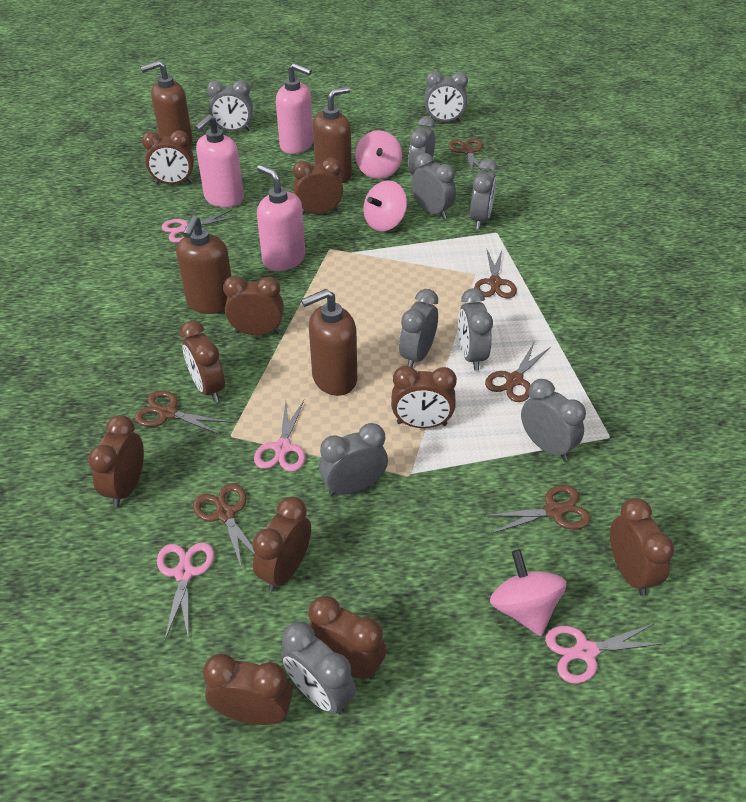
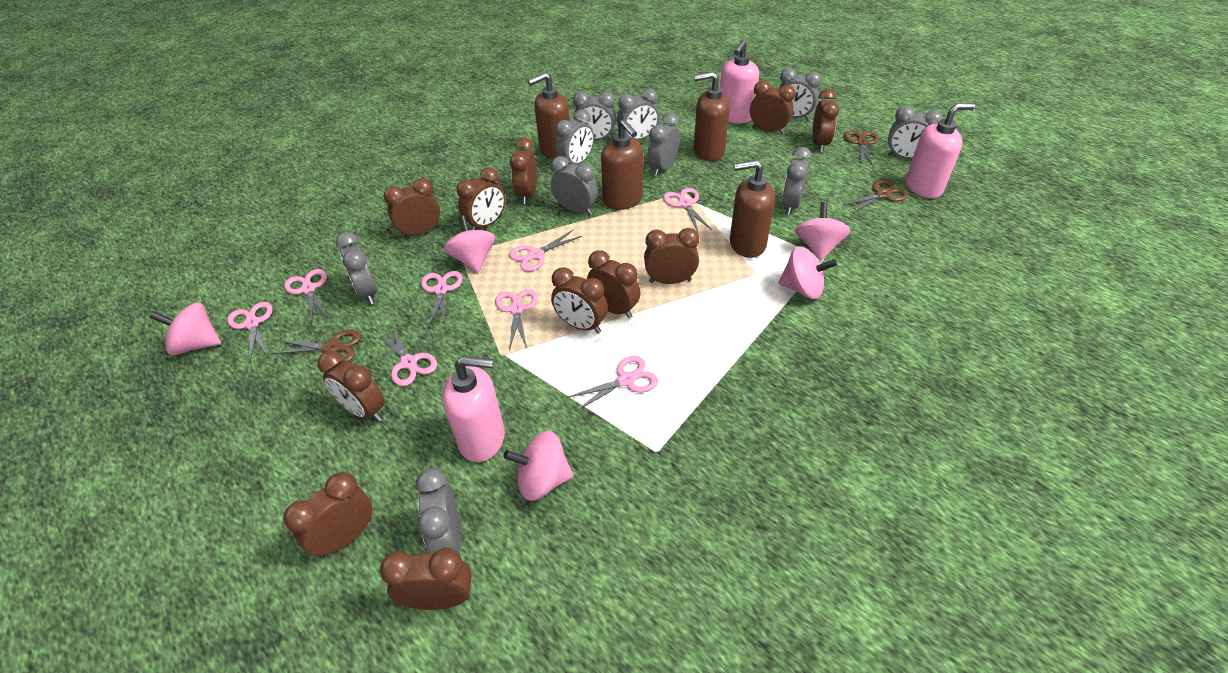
brown clock: 10 -> 11
brown scissors: 6 -> 3
pink scissors: 4 -> 8
pink spinning top: 3 -> 5

